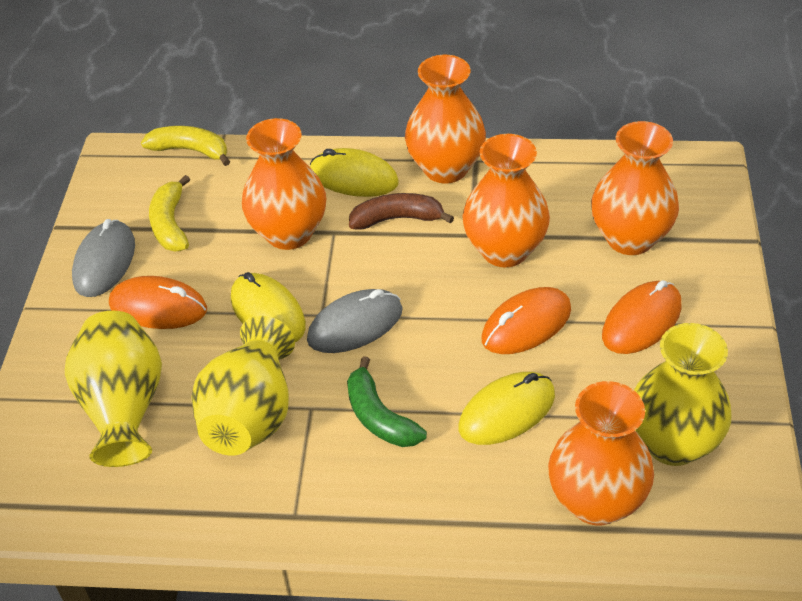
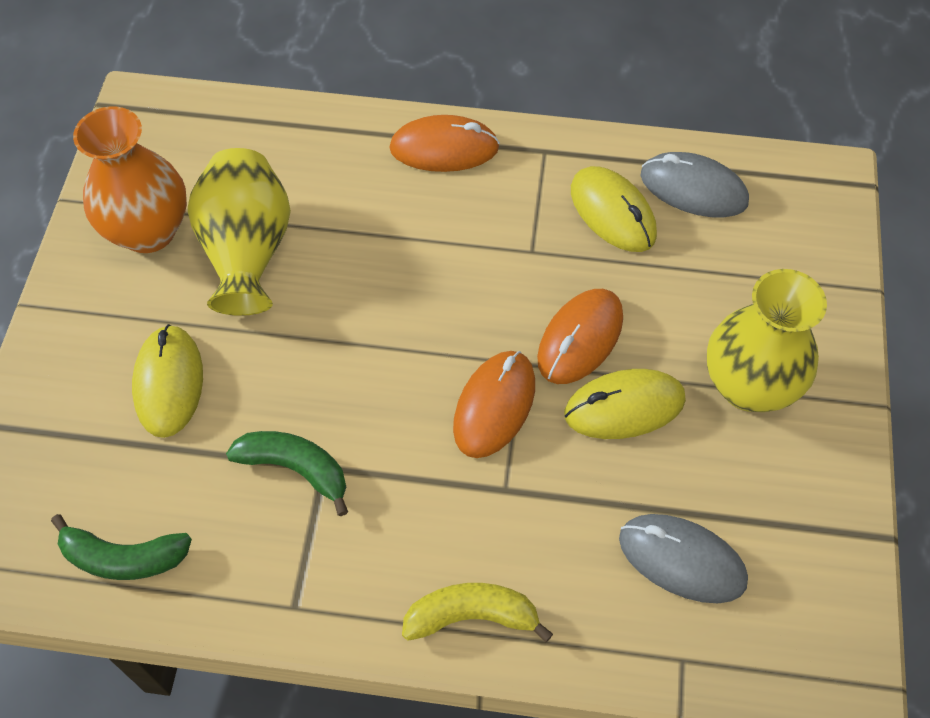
brown banana: 1 -> 0
green banana: 1 -> 2
orange vase: 5 -> 1
yellow banana: 2 -> 1
yellow vase: 3 -> 2

